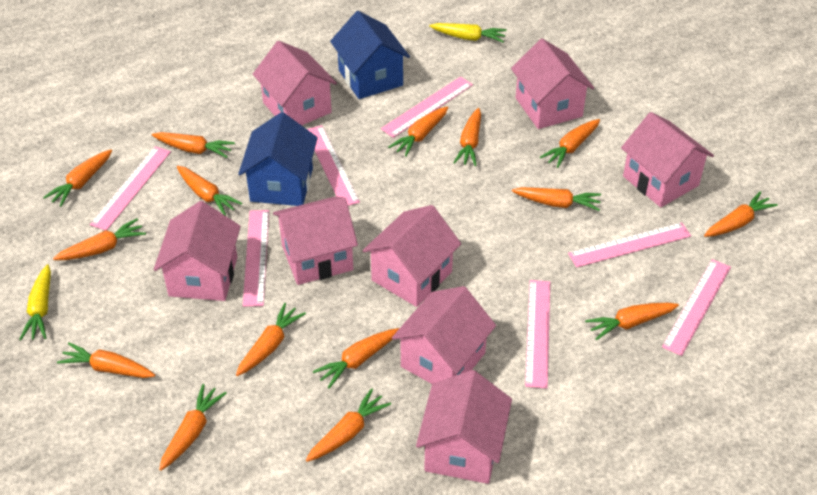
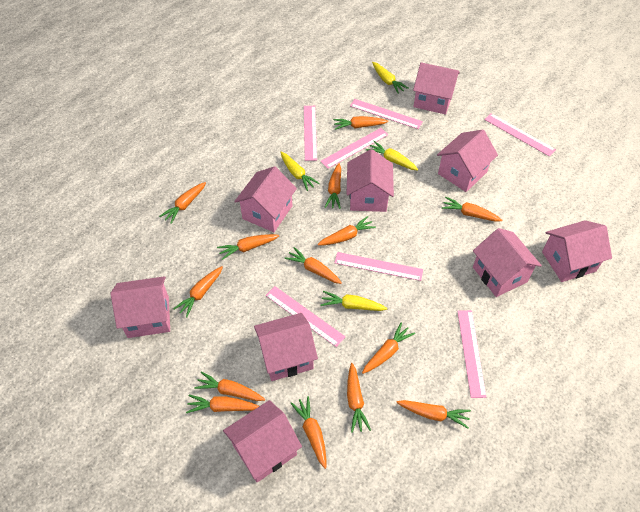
blue house: 2 -> 0
orange carrot: 15 -> 14
pink house: 8 -> 9
yellow carrot: 2 -> 4

